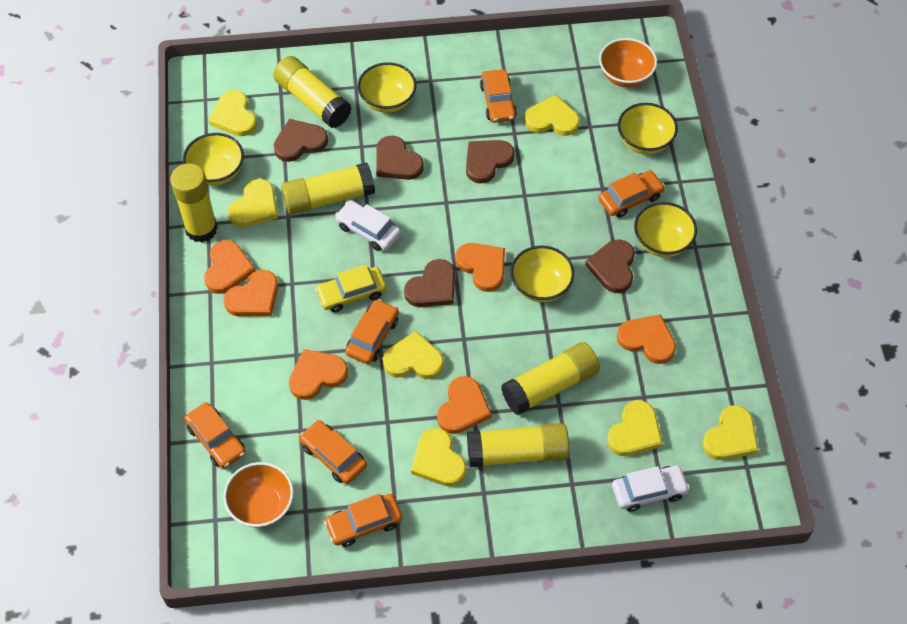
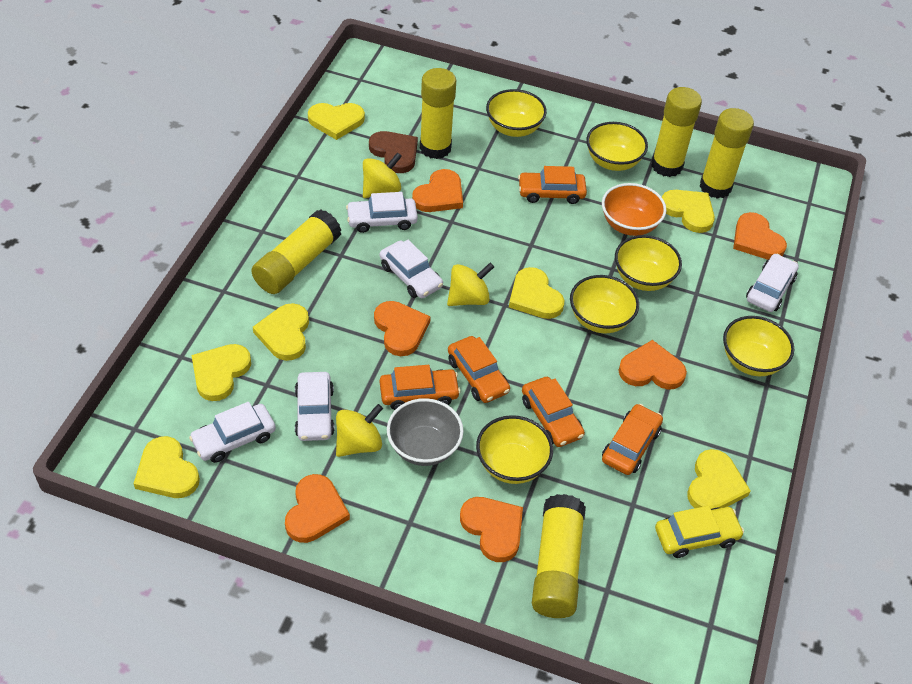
brown heart: 5 -> 1
grey bowl: 0 -> 1
orange bowl: 2 -> 1
orange car: 6 -> 5
white car: 2 -> 5
yellow bowl: 5 -> 6
yellow spinning top: 0 -> 3

